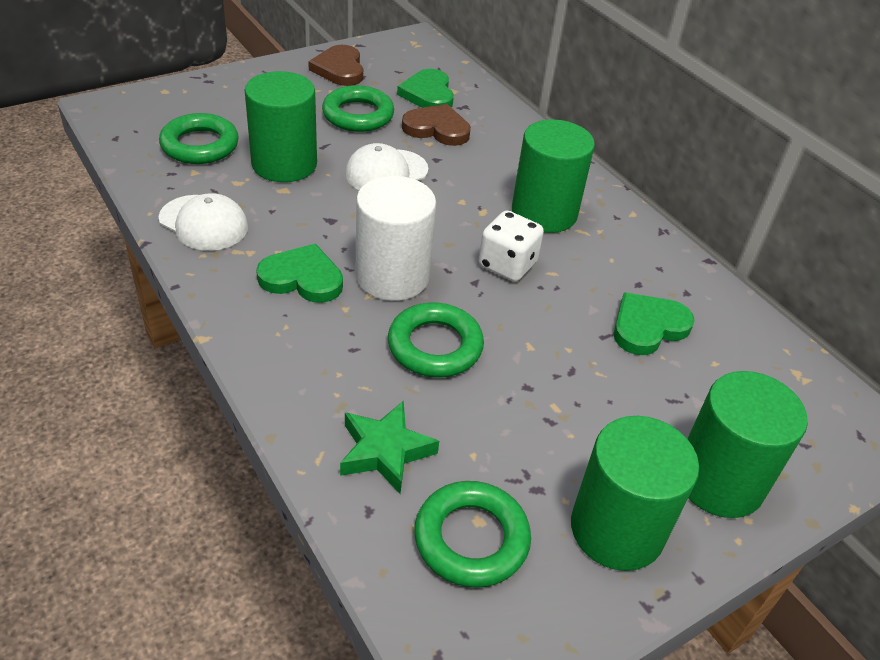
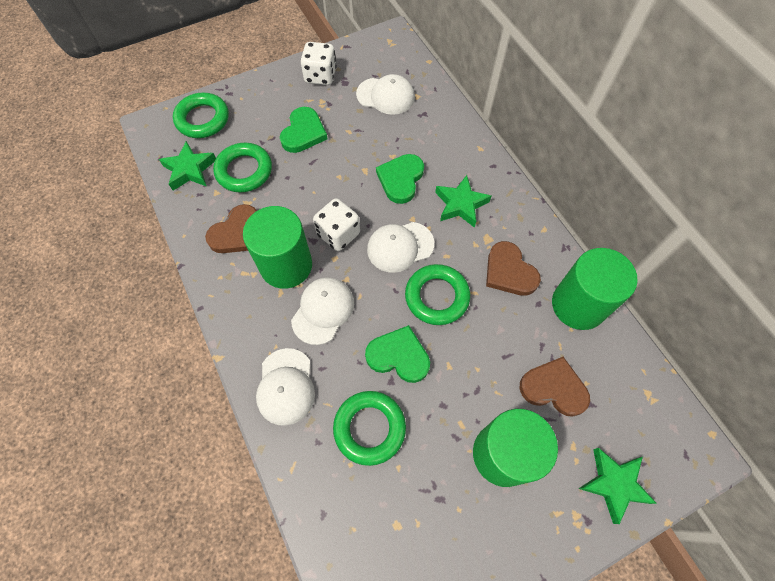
brown heart: 2 -> 3
green cylinder: 4 -> 3
green star: 1 -> 3
white cap: 2 -> 4
white cylinder: 1 -> 0
white dice: 1 -> 2

